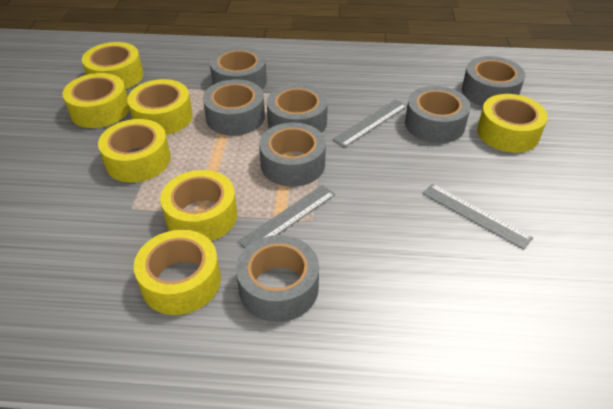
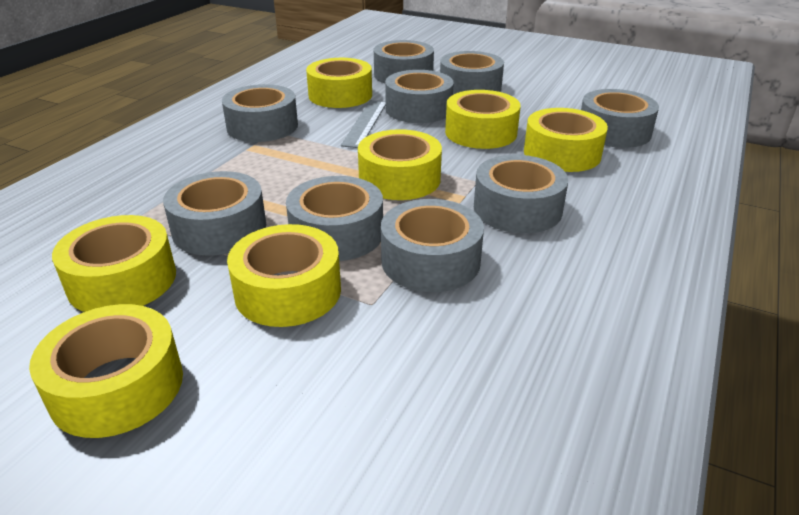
grey ruler: 3 -> 1
grey tape: 7 -> 9

